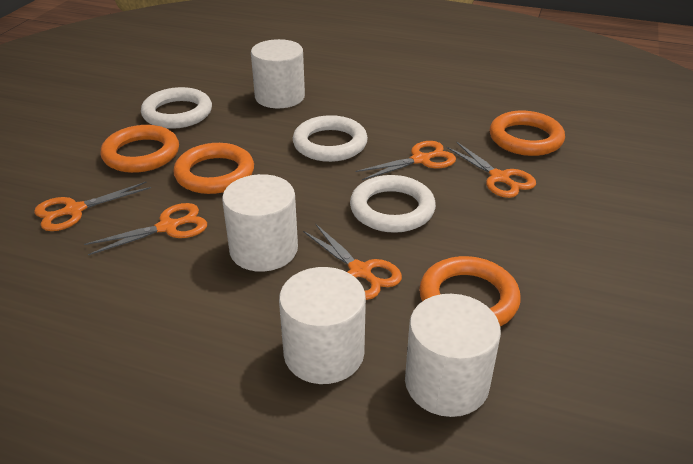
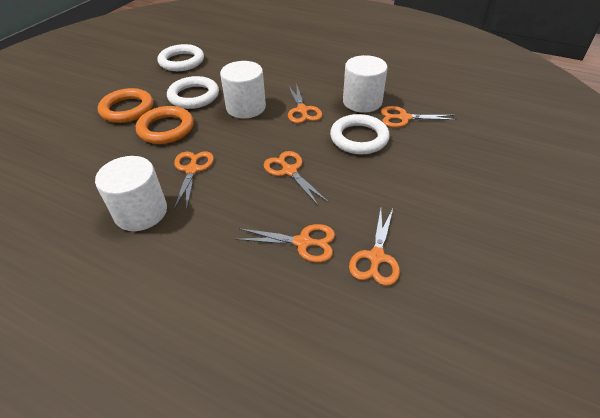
orange ring: 4 -> 2
orange scissors: 5 -> 6
white cylinder: 4 -> 3

